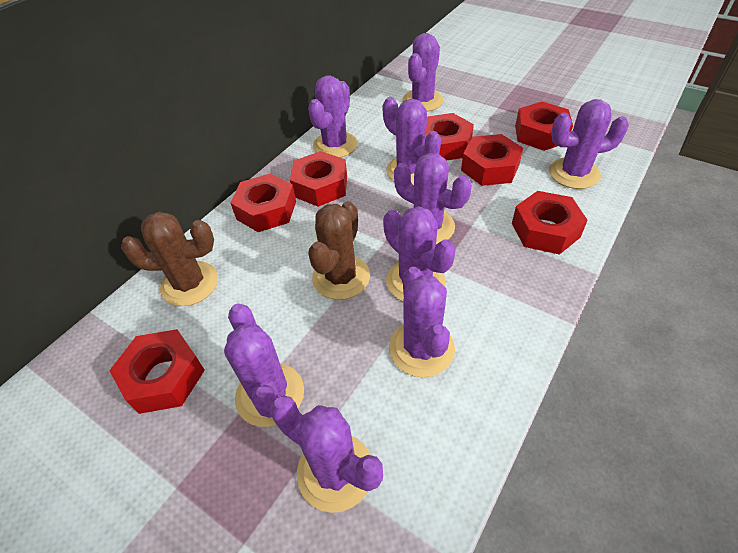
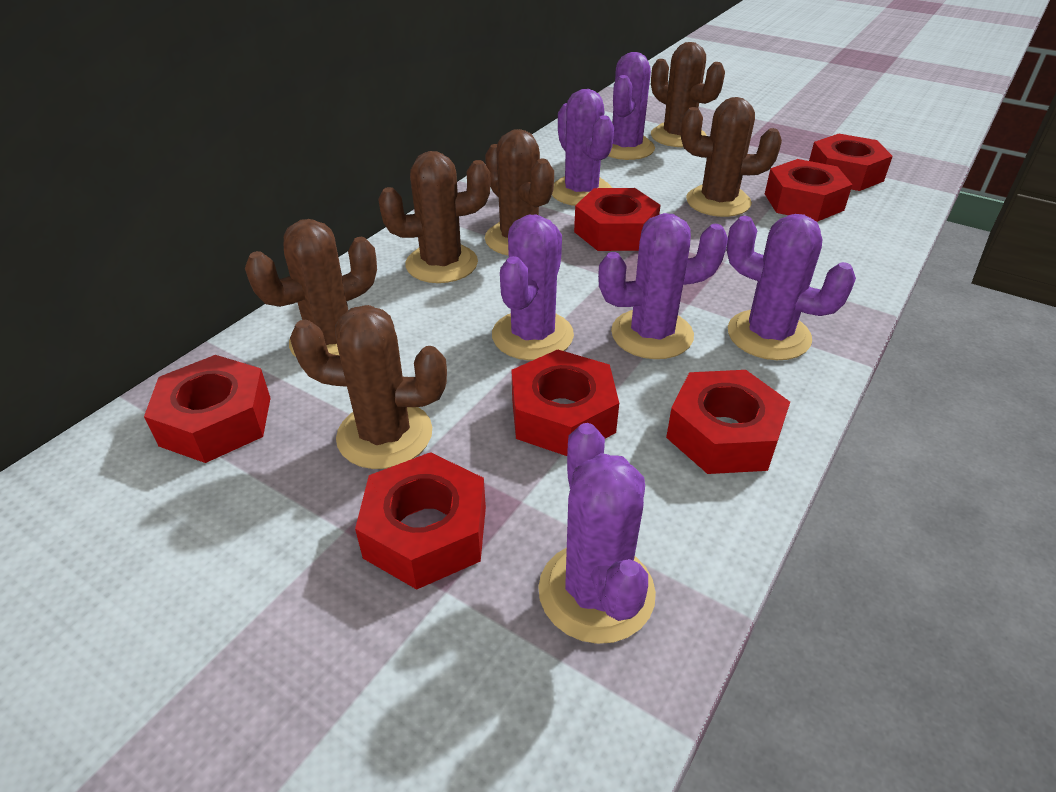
brown cactus: 2 -> 6
purple cactus: 9 -> 6

